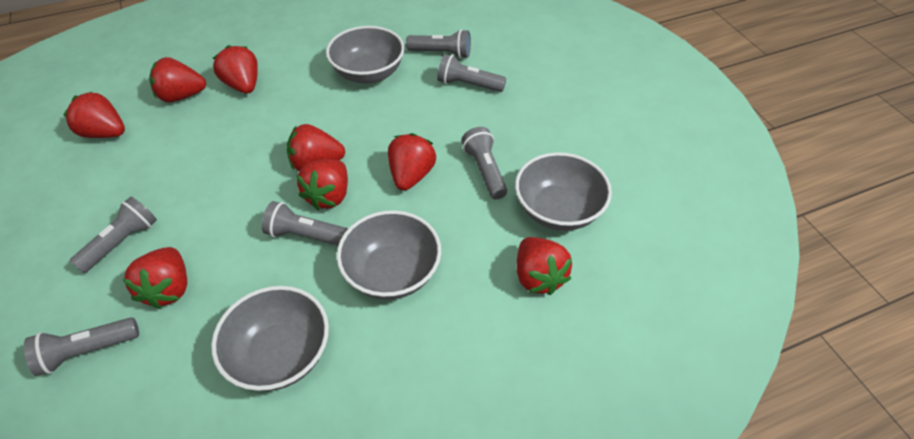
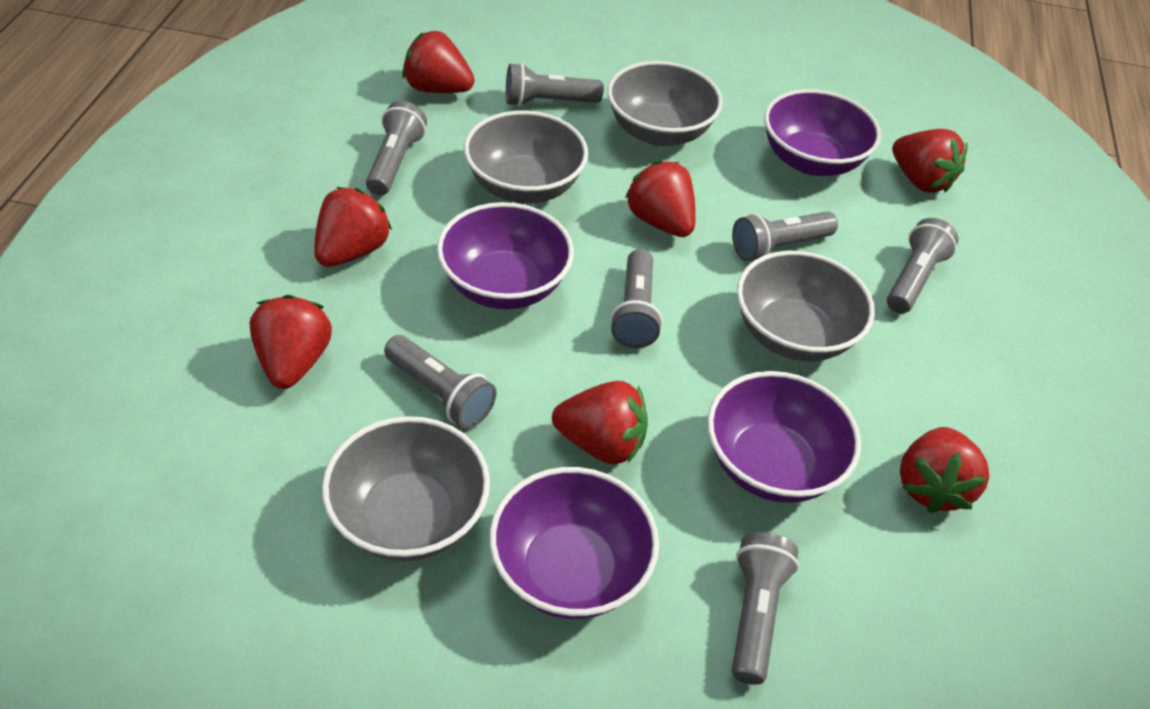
grey flashlight: 6 -> 7
purple bowl: 0 -> 4
red strawberry: 8 -> 7

